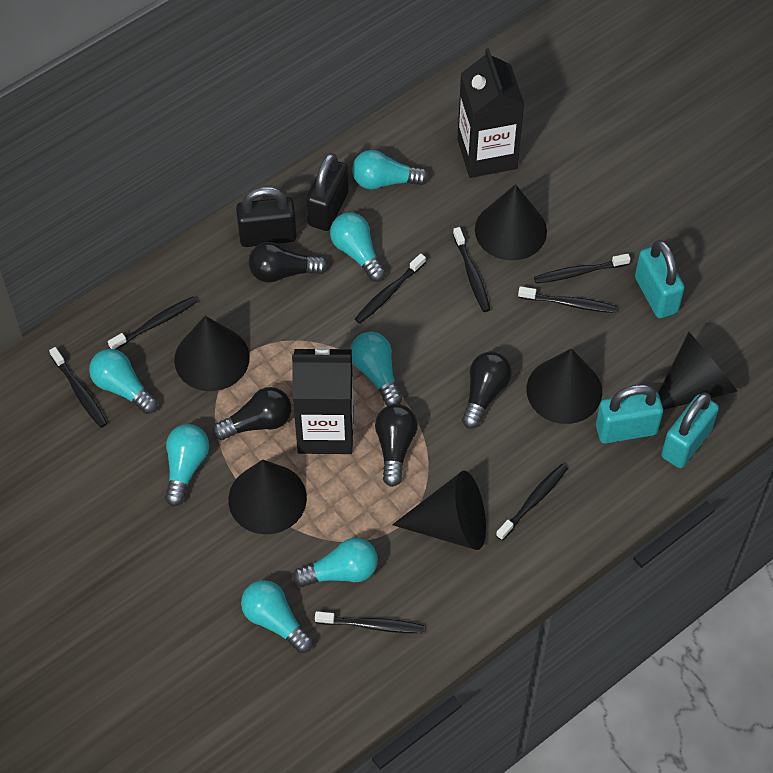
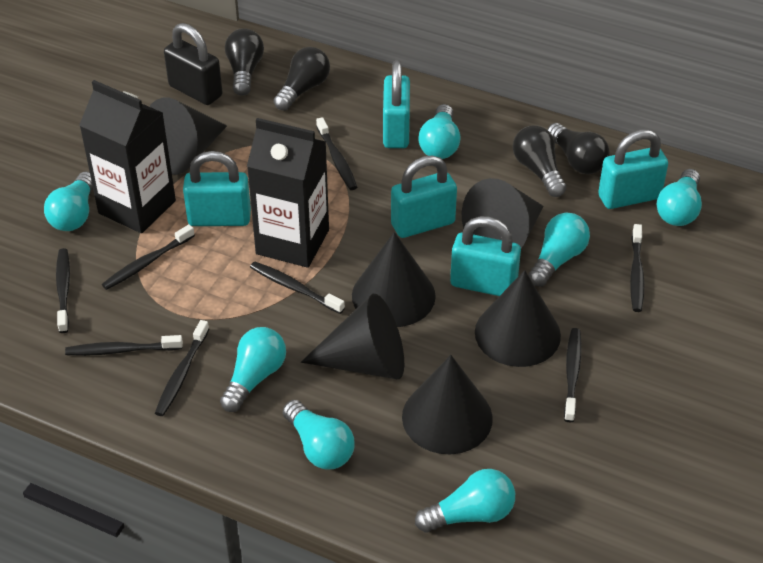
black padlock: 2 -> 1
turquoise padlock: 3 -> 5

